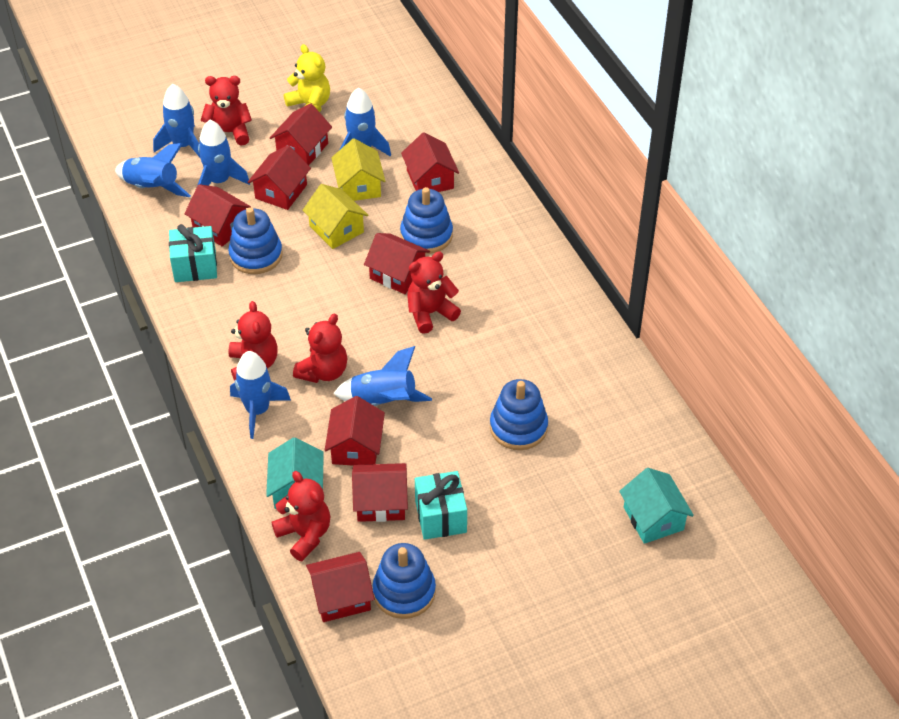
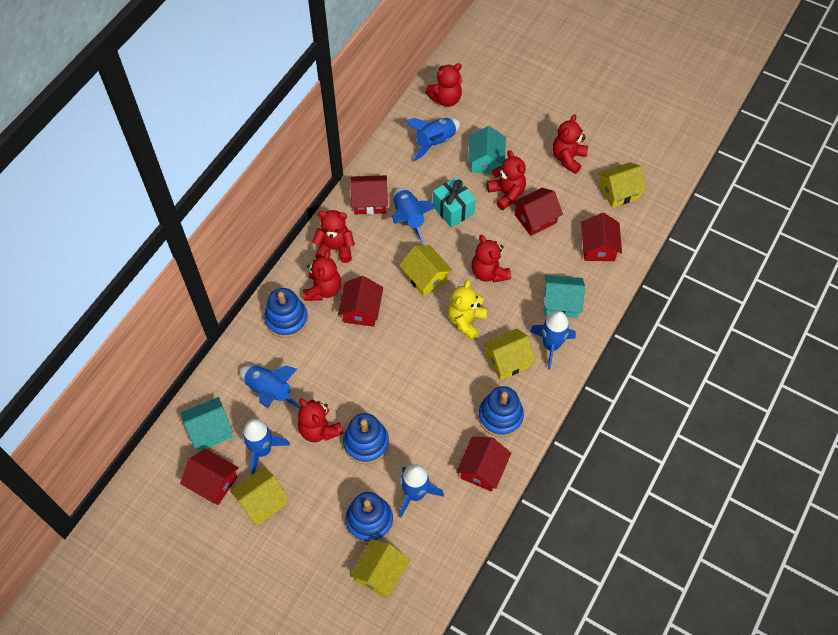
red house: 8 -> 6
red teddy bear: 5 -> 7
turquoise gift: 2 -> 1
turquoise house: 2 -> 3
yellow house: 2 -> 5

